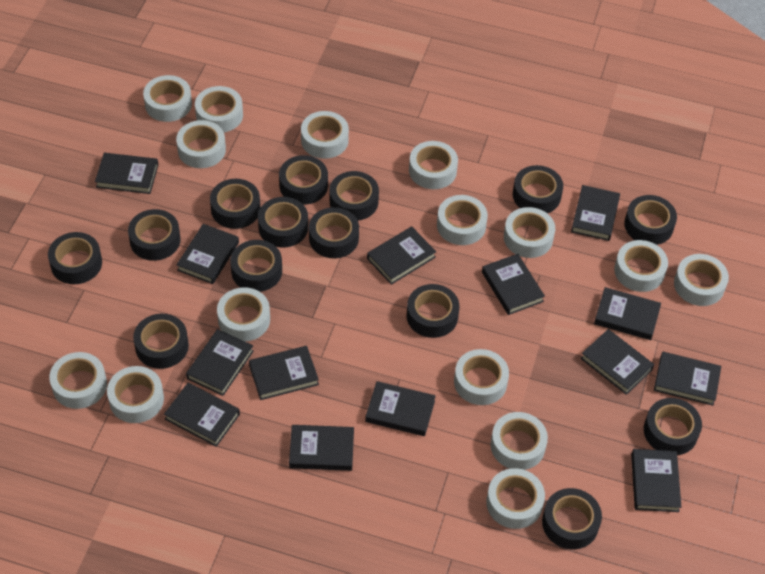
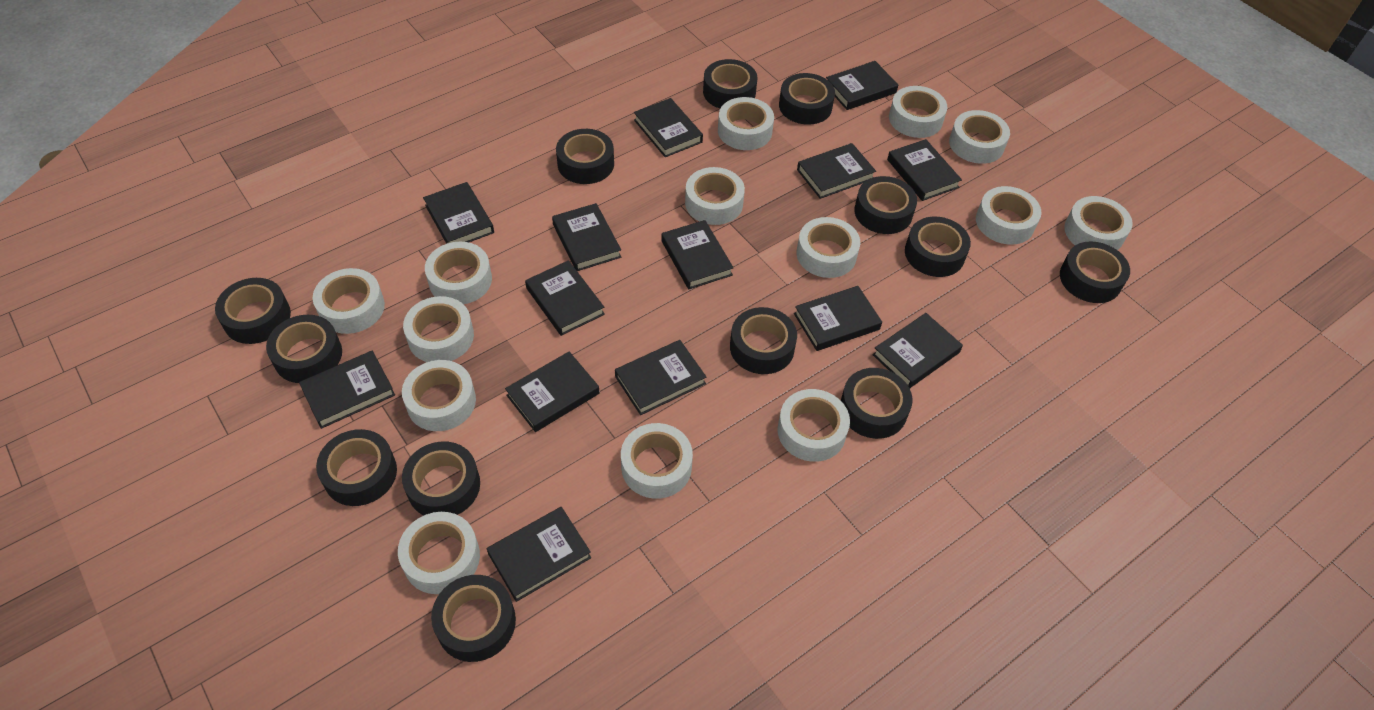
black tape: 14 -> 13
white tape: 15 -> 14

